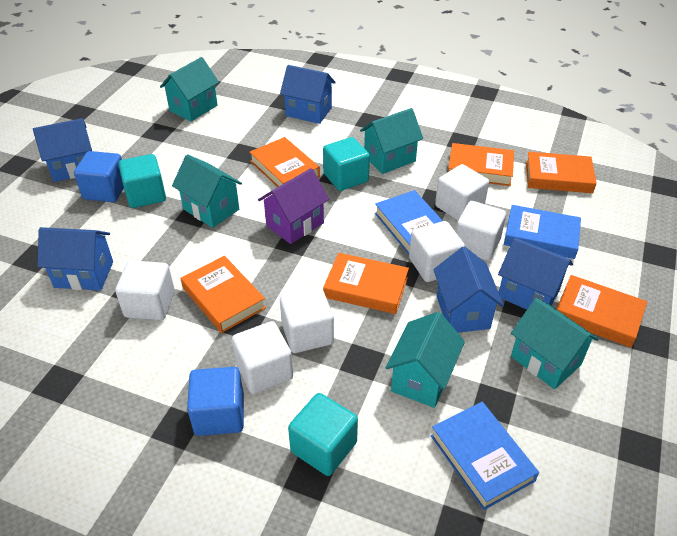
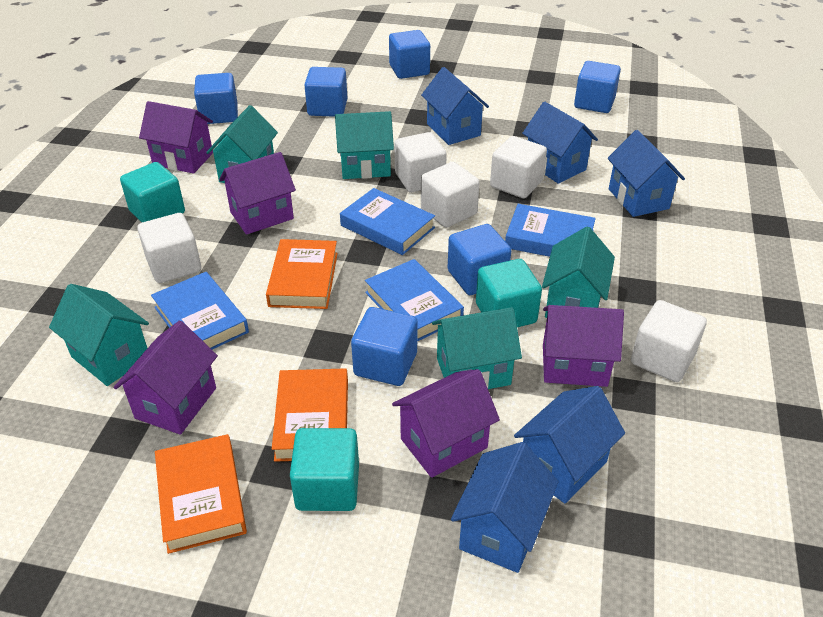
blue book: 3 -> 4
blue cube: 2 -> 6
orange book: 6 -> 3
purple house: 1 -> 5
white cube: 6 -> 5

